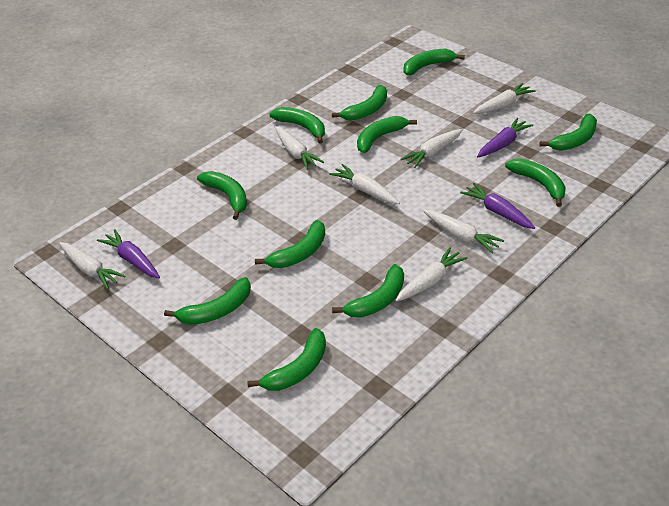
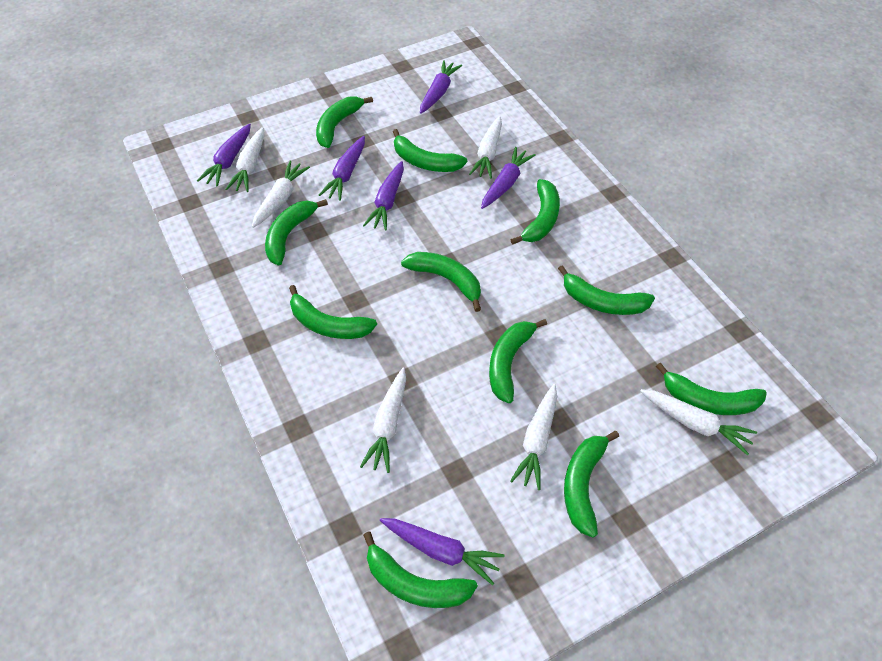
purple carrot: 3 -> 6
white carrot: 7 -> 6

